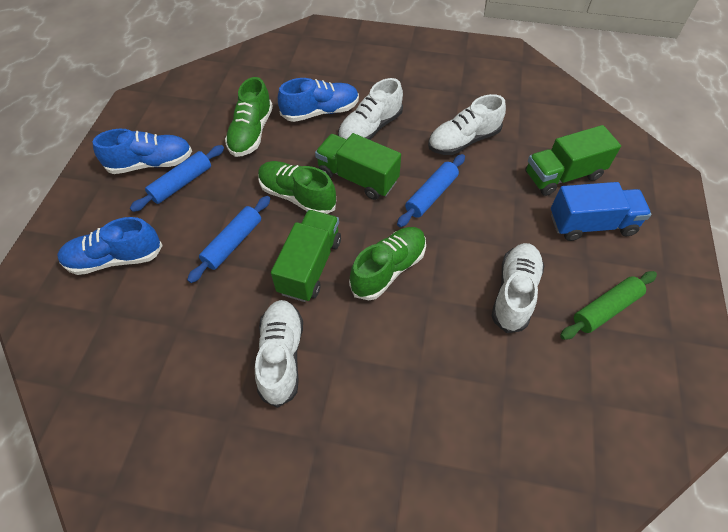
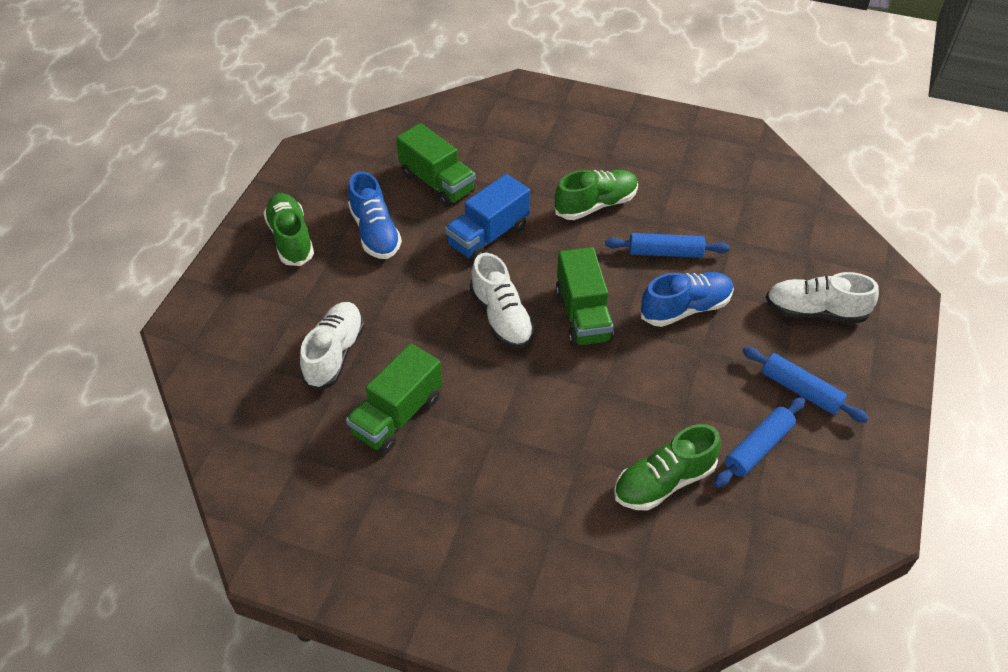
blue shoe: 3 -> 2
green rolling pin: 1 -> 0
white shoe: 4 -> 3

